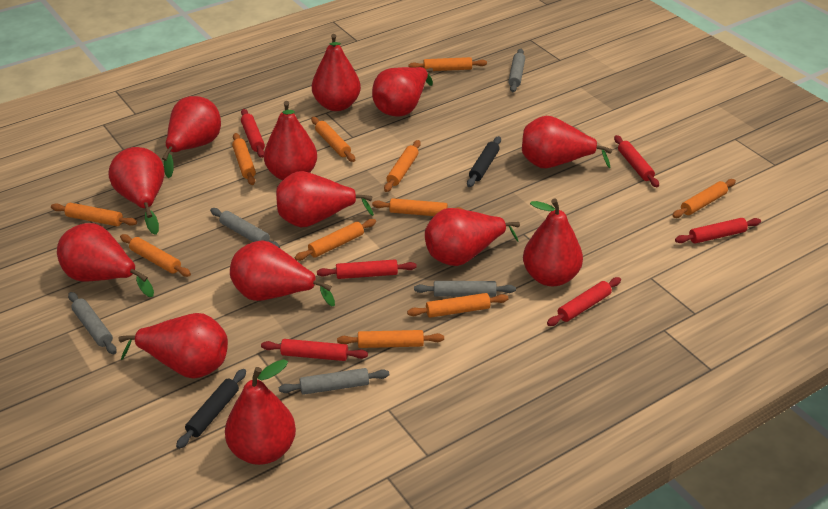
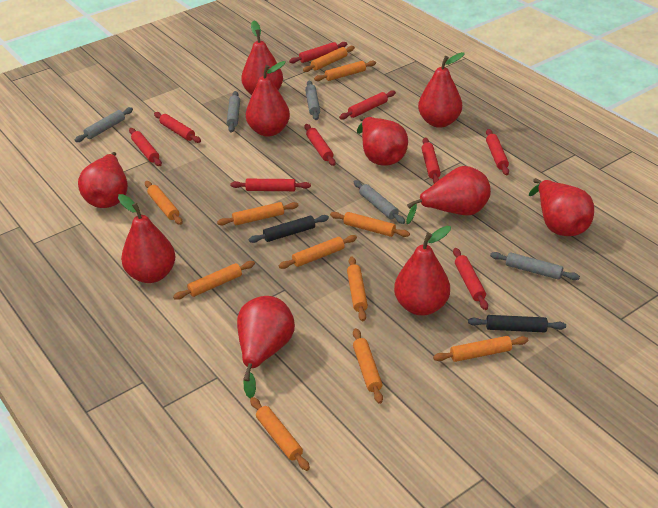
red pear: 13 -> 10
red rolling pin: 6 -> 9

